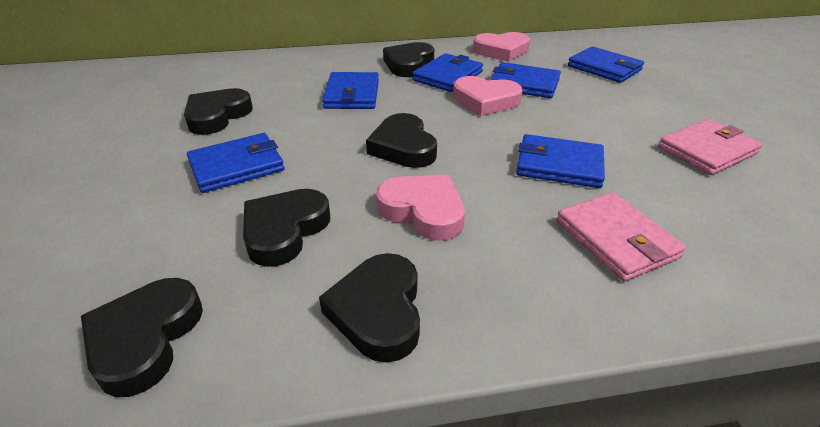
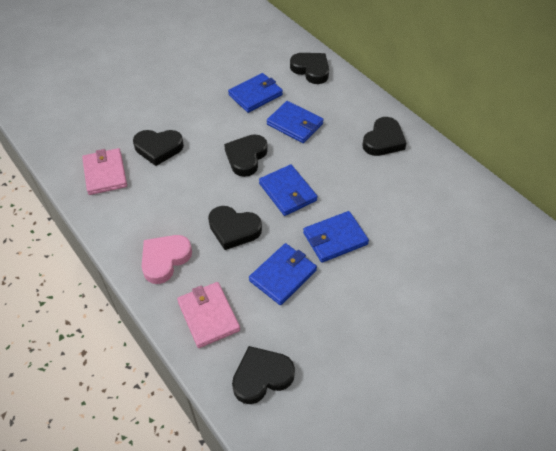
blue wallet: 6 -> 5
pink heart: 3 -> 1

